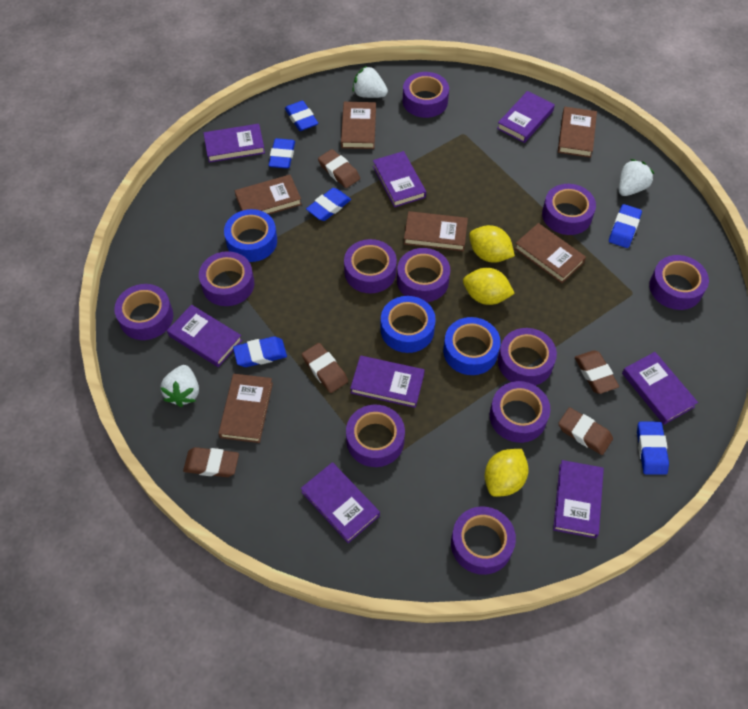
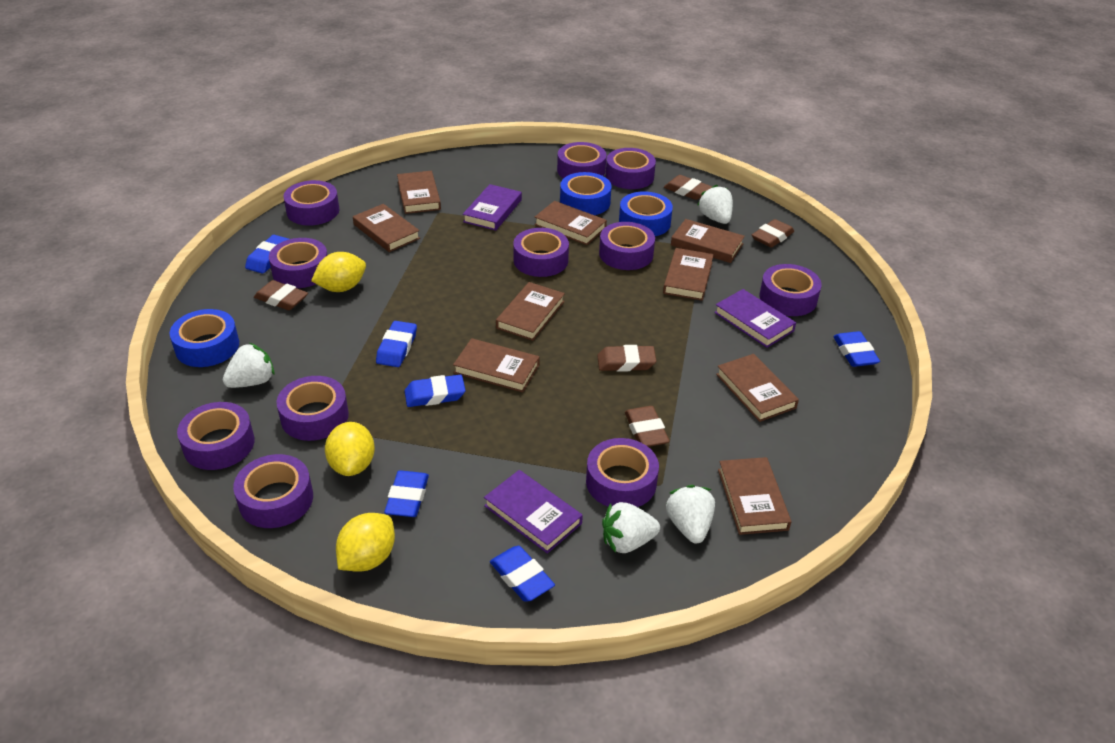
brown book: 6 -> 9
purple book: 8 -> 3
white strawberry: 3 -> 4

